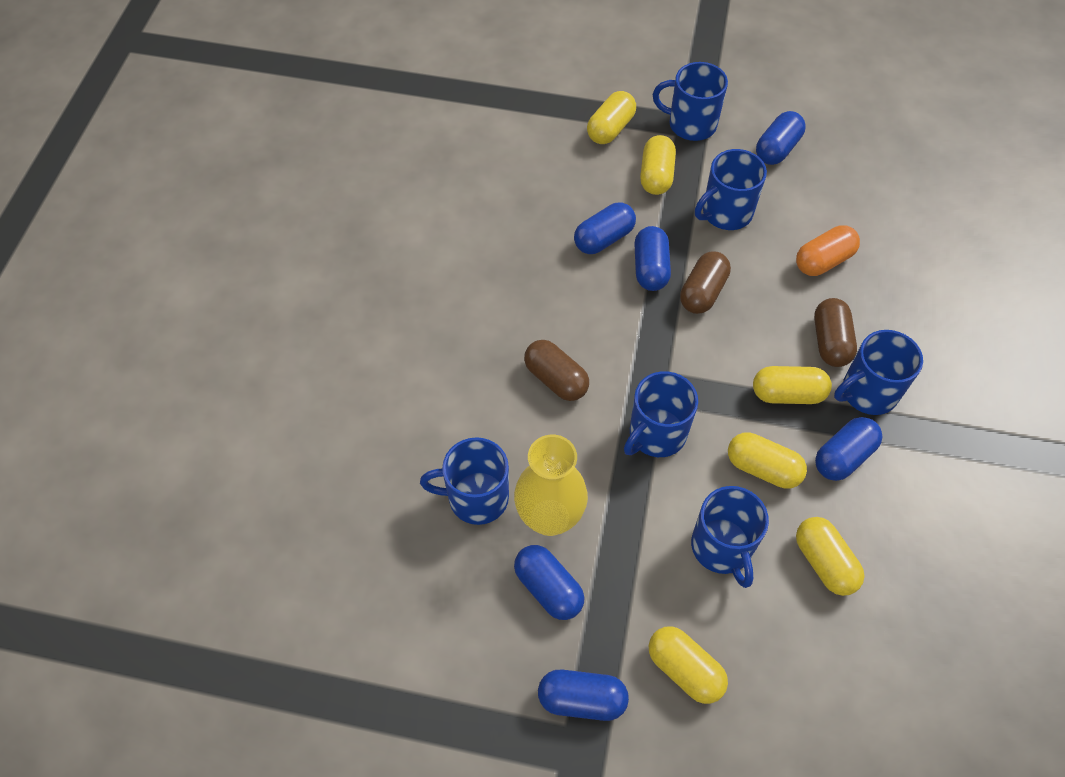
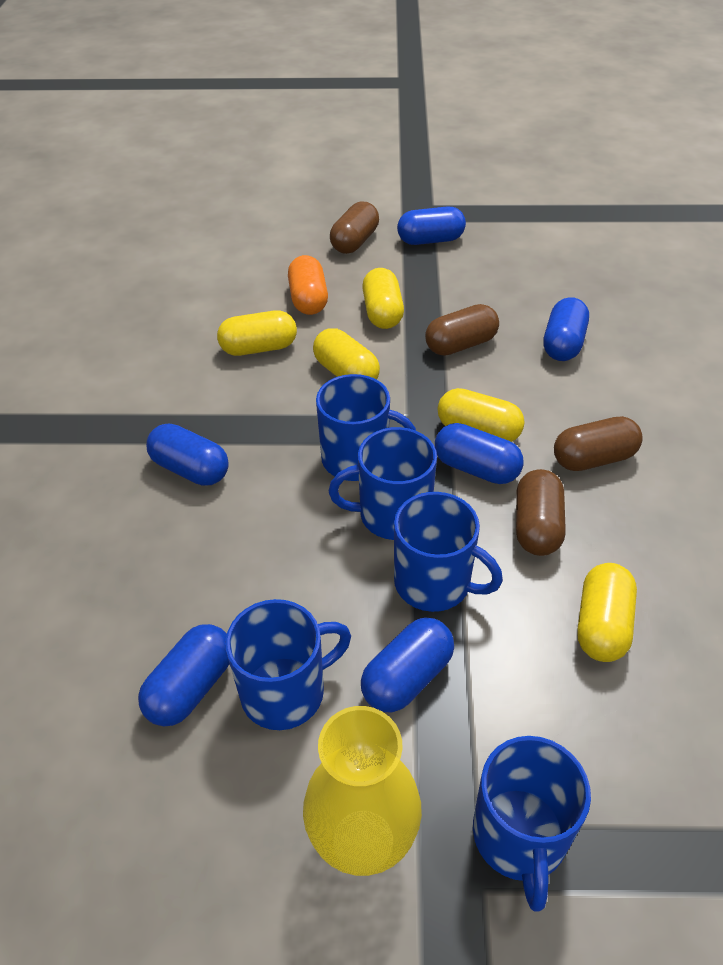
blue mug: 6 -> 5
brown capsule: 3 -> 4
yellow capsule: 6 -> 5

